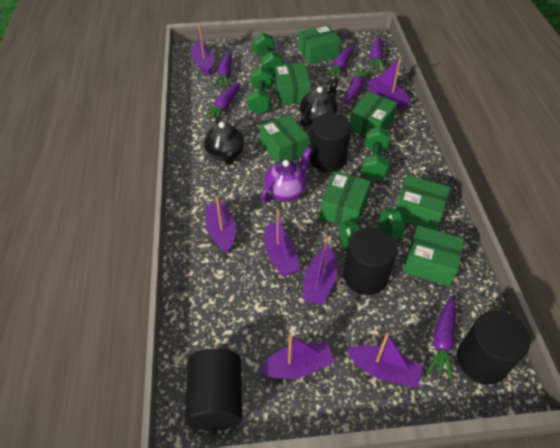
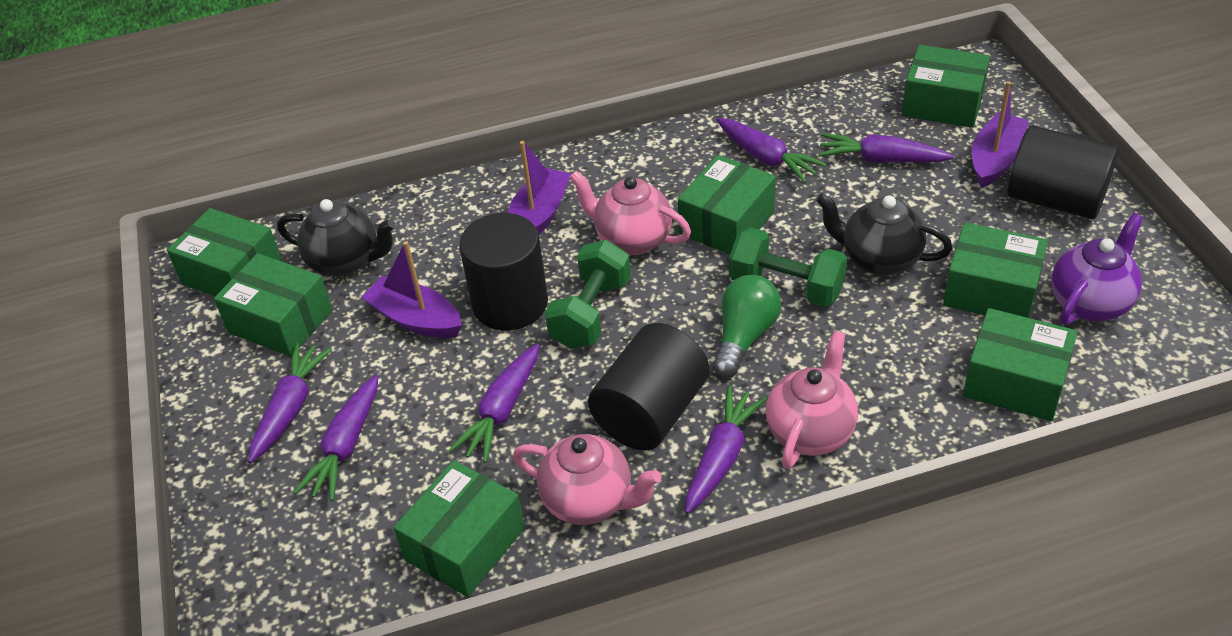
black cylinder: 4 -> 3
green dumbbell: 4 -> 2
green light bulb: 0 -> 1
pink teapot: 0 -> 3
purple boat: 7 -> 3

